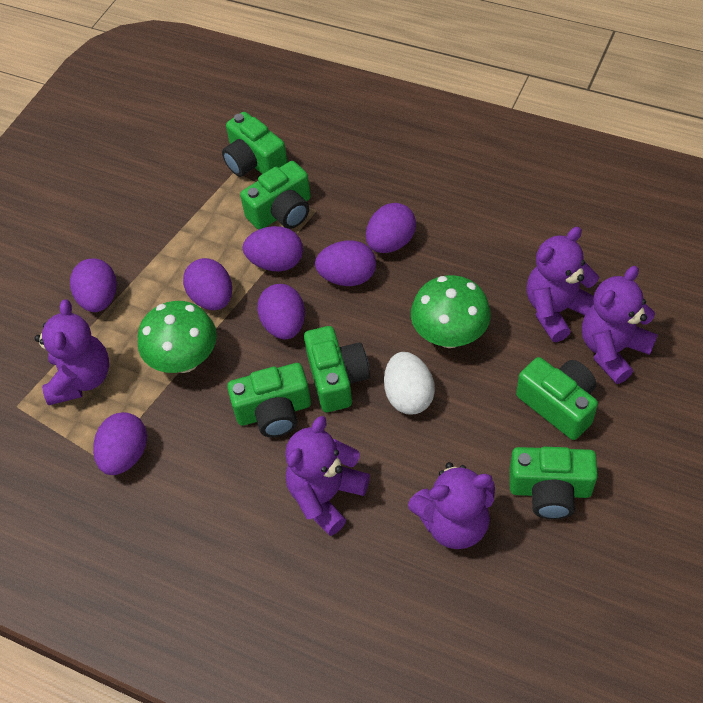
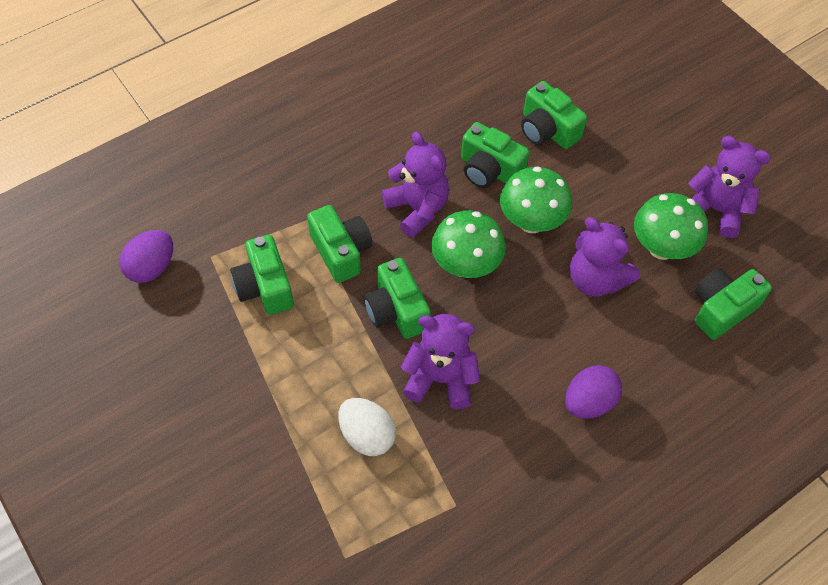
green mushroom: 2 -> 3
purple egg: 7 -> 2
purple teddy bear: 5 -> 4

